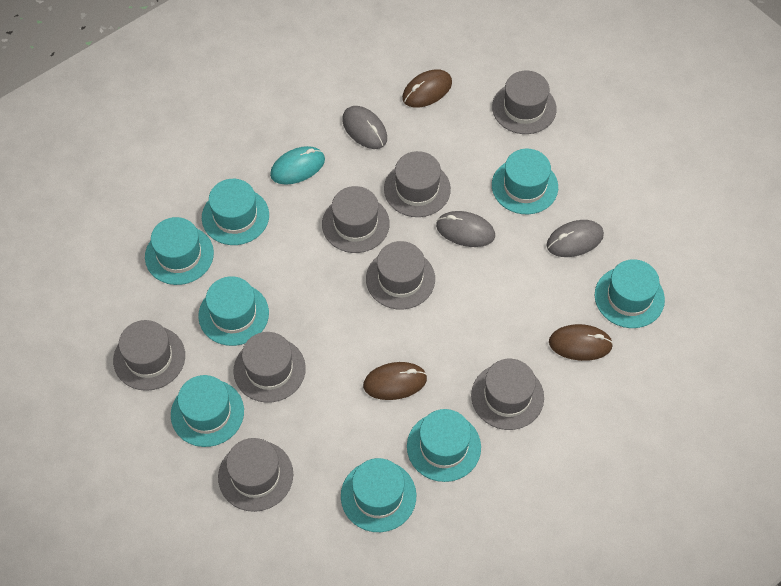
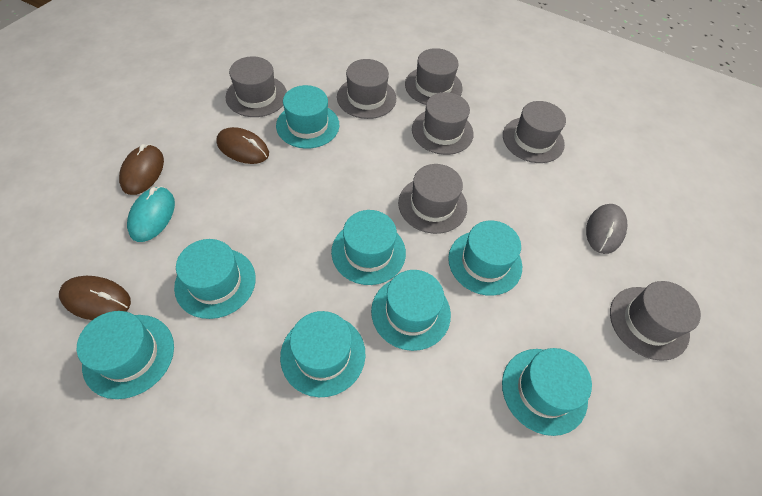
grey hat: 8 -> 7
grey mouse: 3 -> 1

